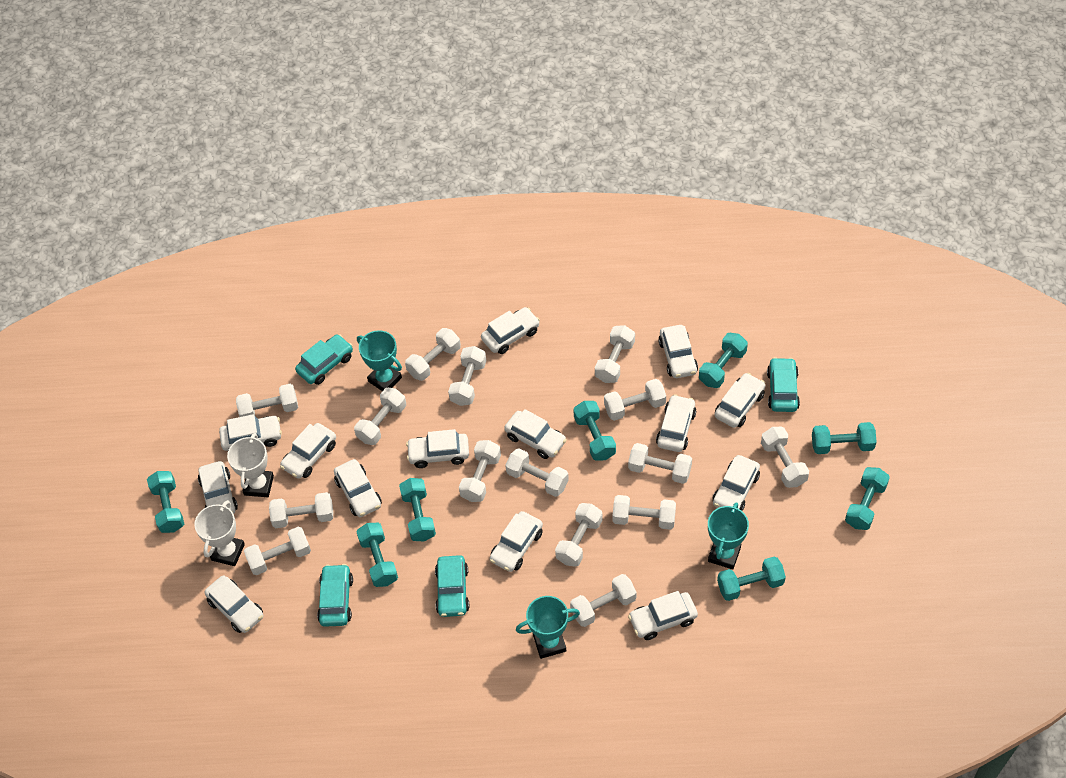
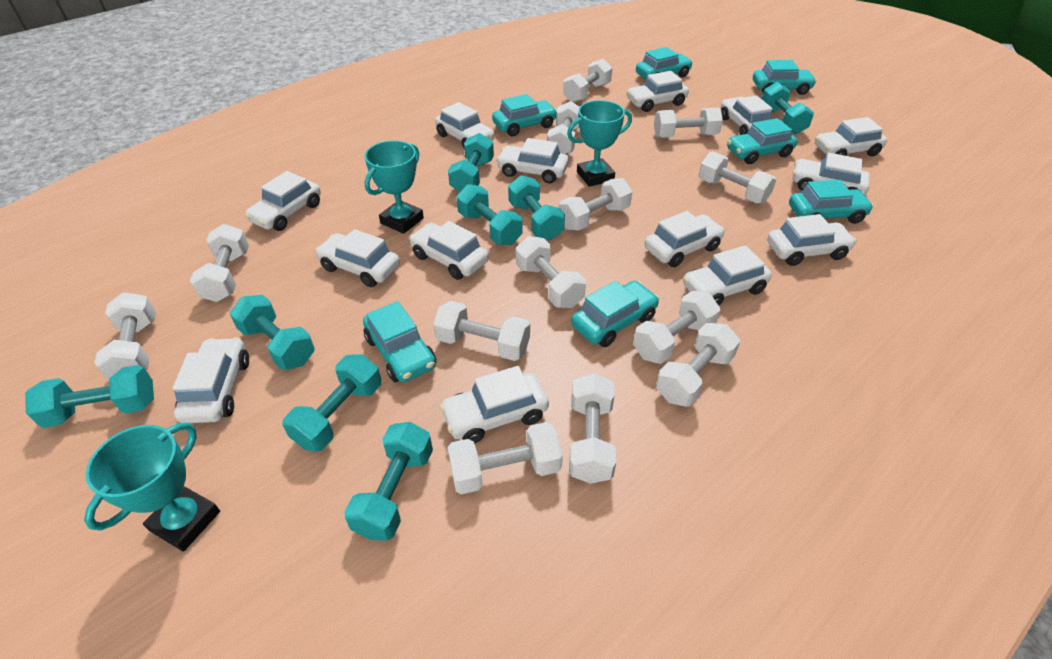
turquoise car: 4 -> 7
white dumbbell: 15 -> 13
white trophy: 2 -> 0

